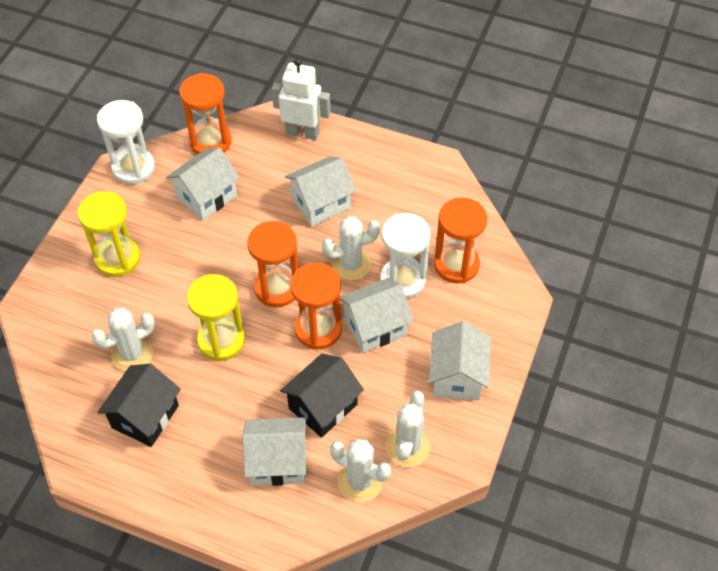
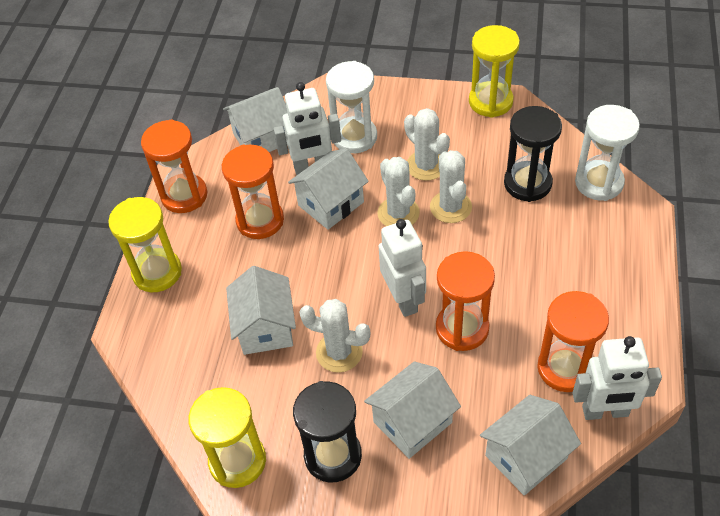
black hourglass: 0 -> 2
black house: 2 -> 0
white robot: 1 -> 3
yellow hourglass: 2 -> 3

